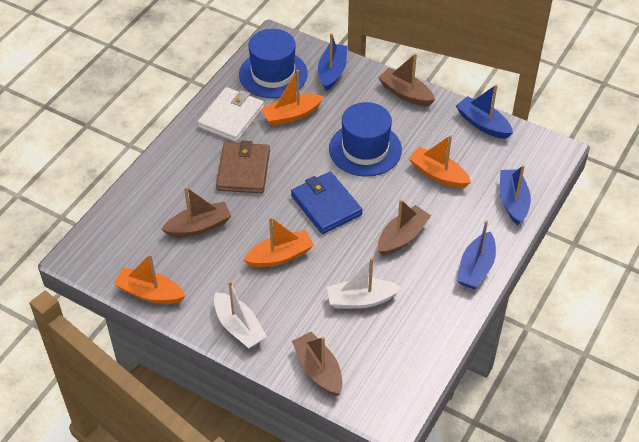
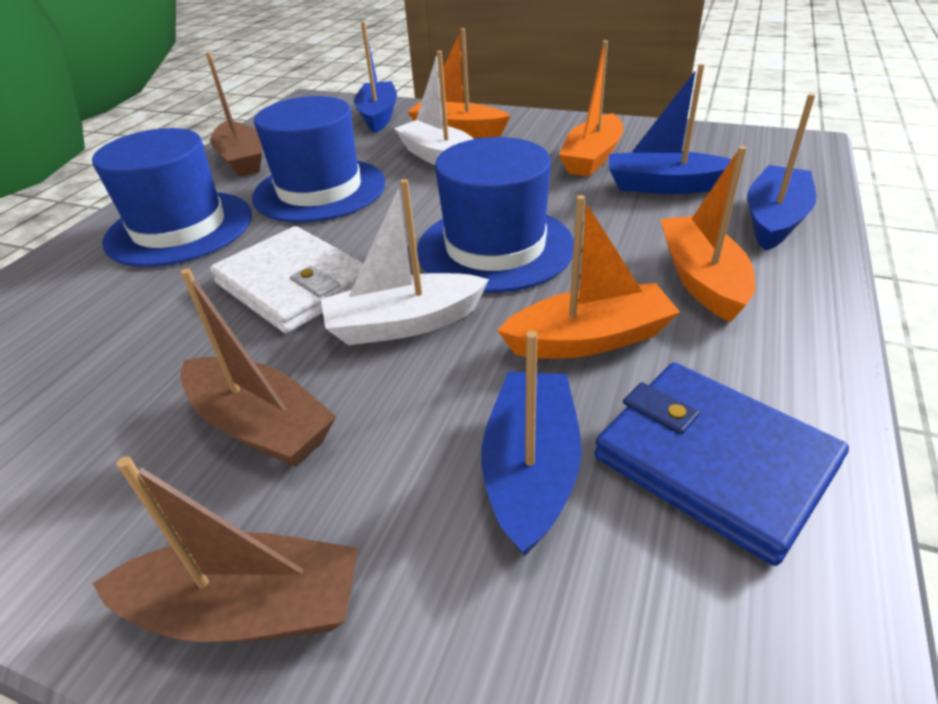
blue hat: 2 -> 3
brown boat: 4 -> 3
brown wallet: 1 -> 0

